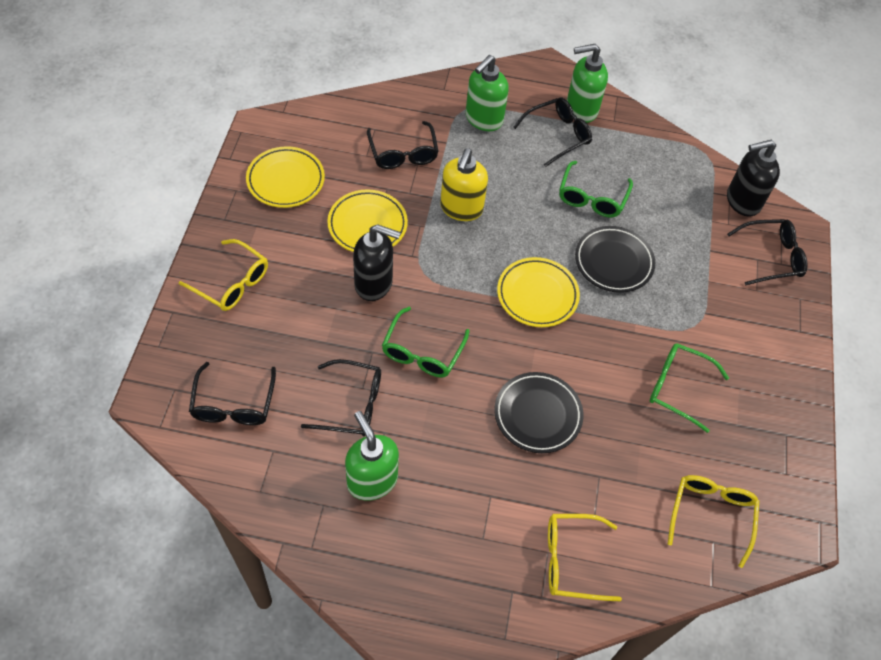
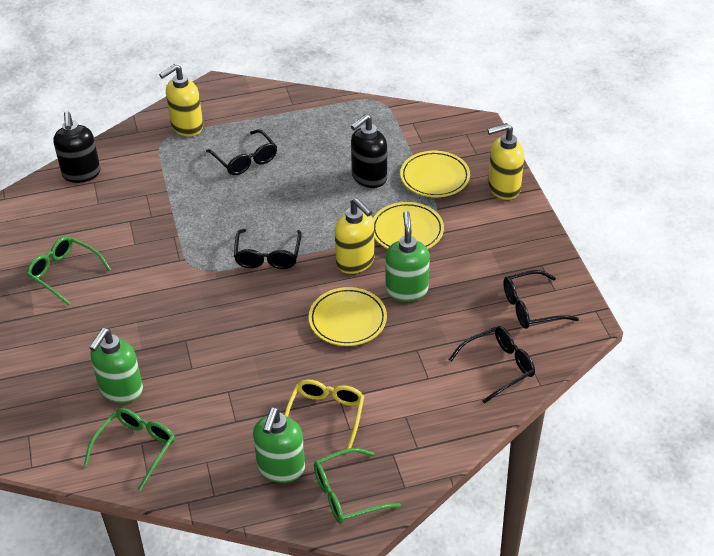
black glasses: 5 -> 4
black plate: 2 -> 0
yellow glasses: 3 -> 1
yellow soap dispenser: 1 -> 3

